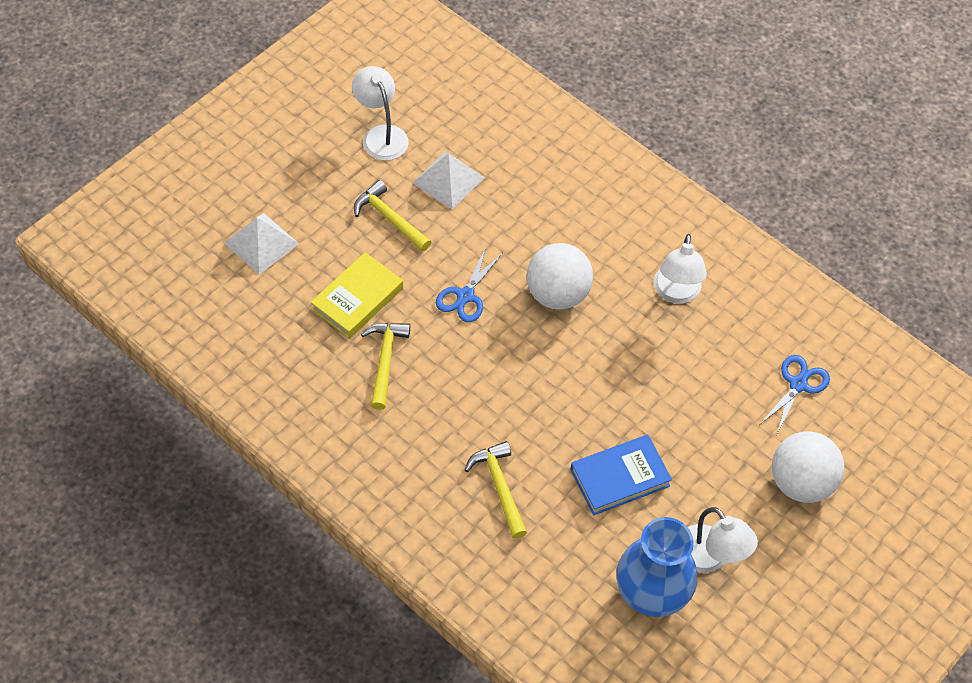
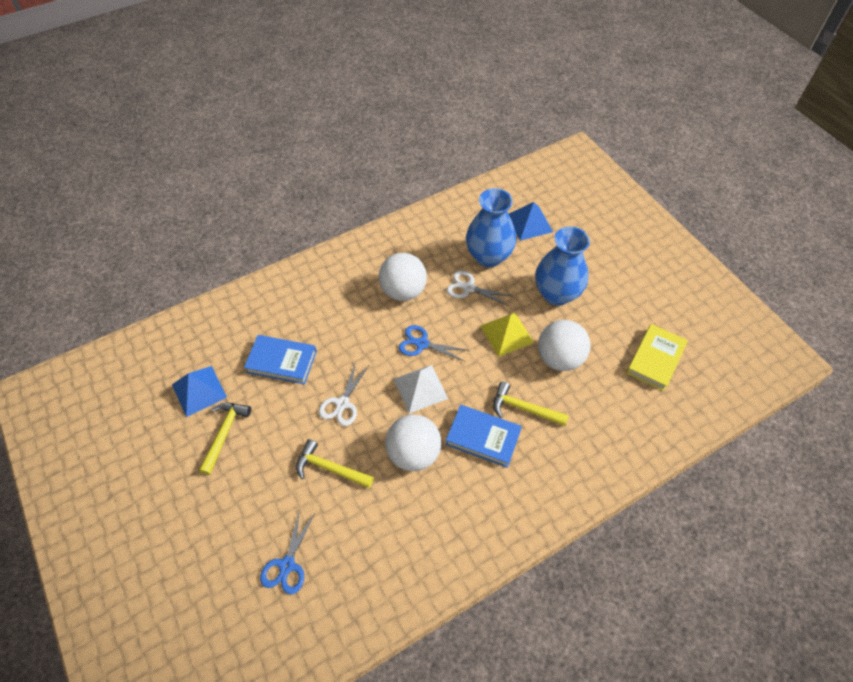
blue book: 1 -> 2
blue pyramid: 0 -> 2
blue vase: 1 -> 2
white ball: 2 -> 3
white lamp: 3 -> 0
white pyramid: 2 -> 1
white scissors: 0 -> 2
yellow pyramid: 0 -> 1

